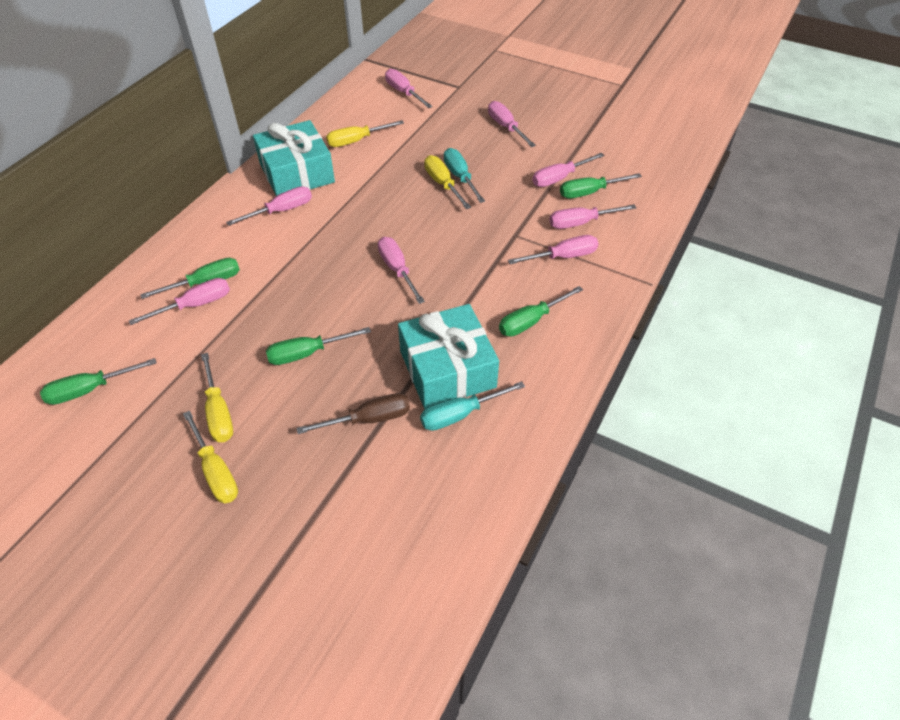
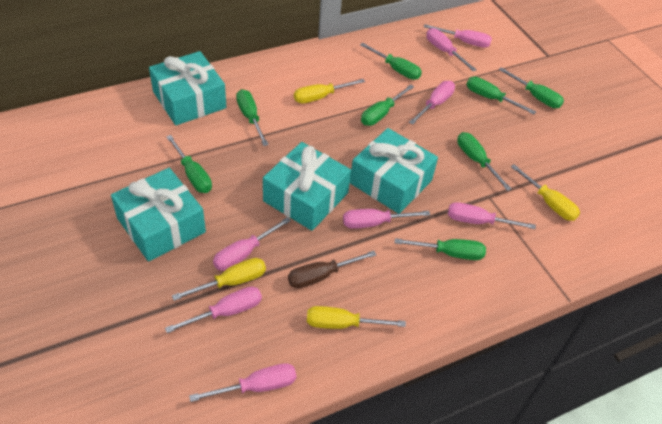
green screwdriver: 5 -> 8
turquoise gift: 2 -> 4
turquoise screwdriver: 2 -> 0

